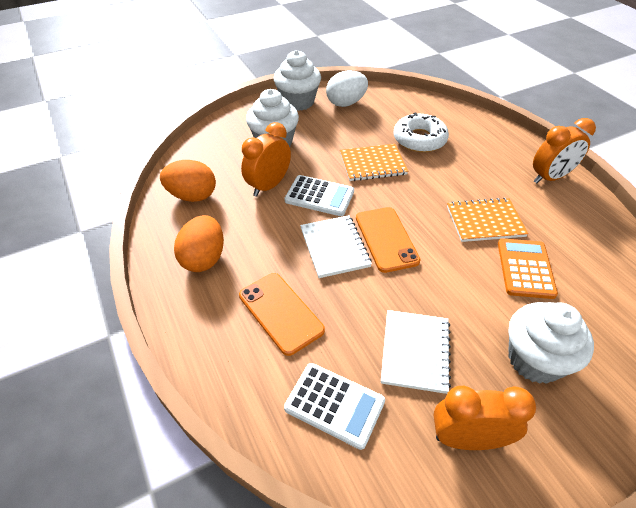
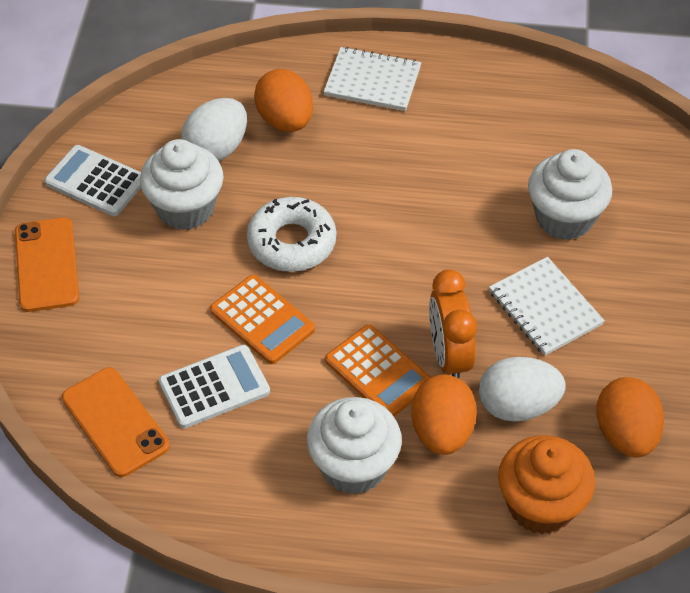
orange calculator: 1 -> 2
orange clock: 3 -> 1
orange cupcake: 0 -> 1
orange egg: 2 -> 3
orange notebook: 2 -> 0
white egg: 1 -> 2

